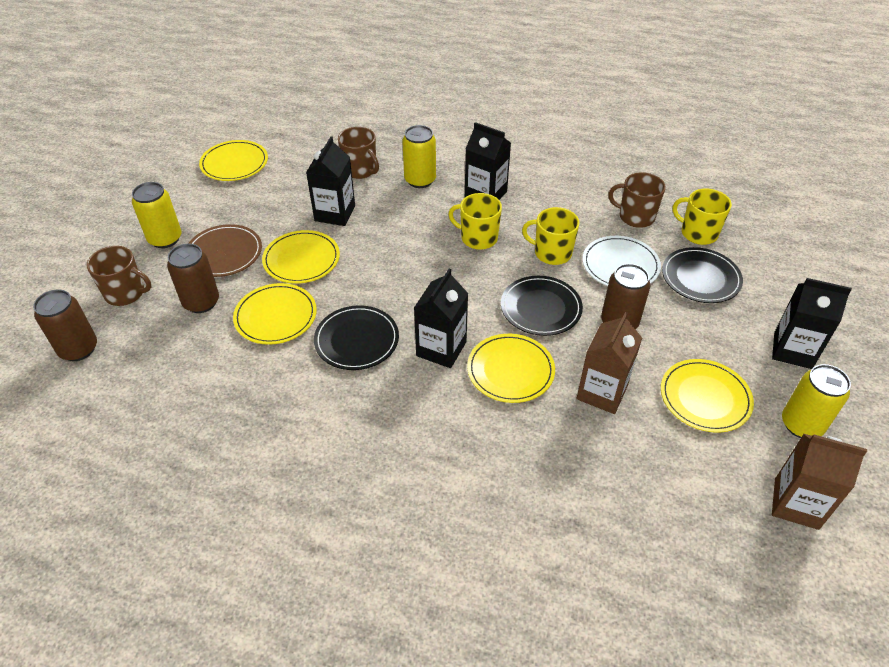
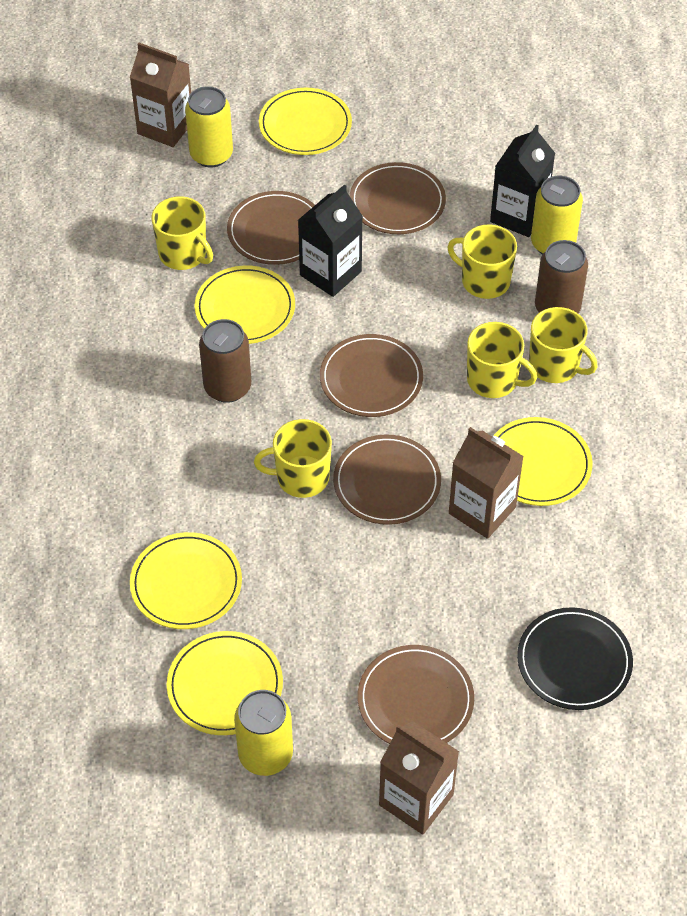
black carton: 4 -> 2
black plate: 3 -> 1
brown can: 3 -> 2
brown carton: 2 -> 3
brown mug: 3 -> 0
brown plate: 1 -> 5
white plate: 1 -> 0
yellow mug: 3 -> 5

